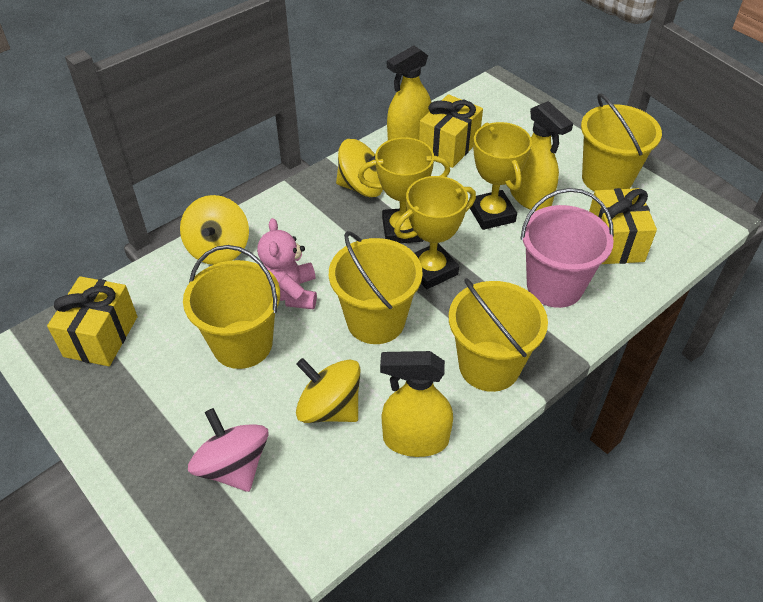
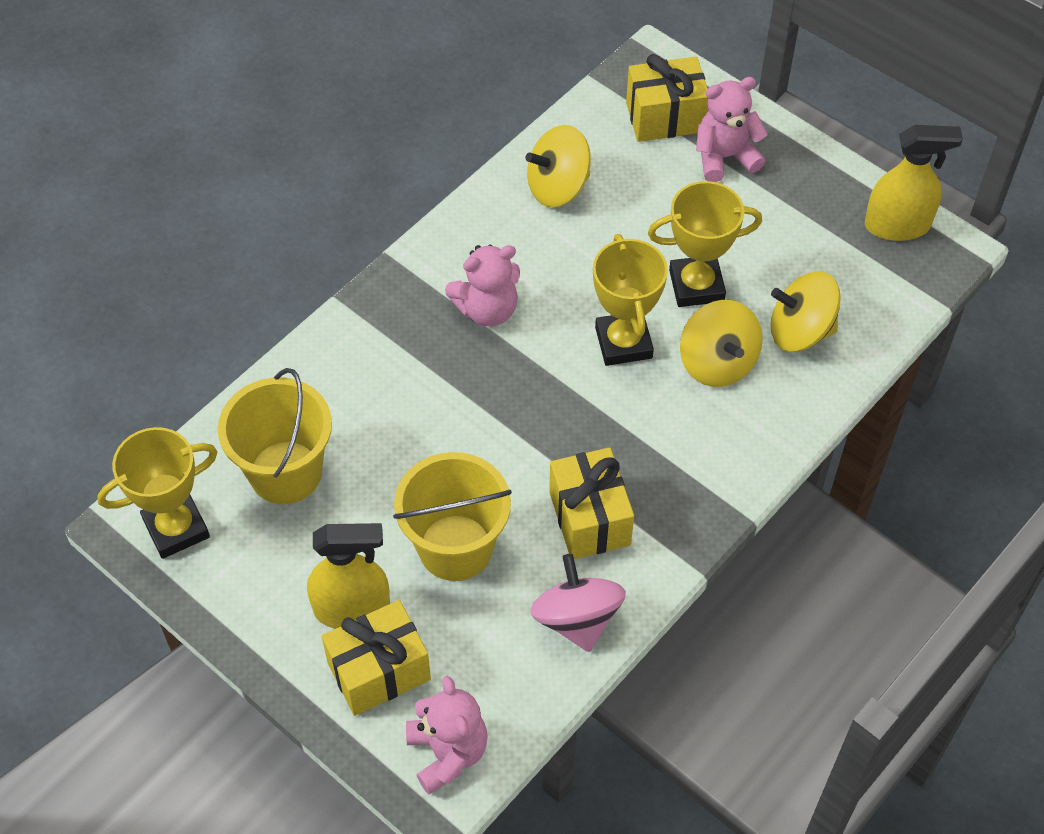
pink bucket: 1 -> 0
pink teddy bear: 1 -> 3
yellow bucket: 4 -> 2
yellow spray bottle: 3 -> 2

